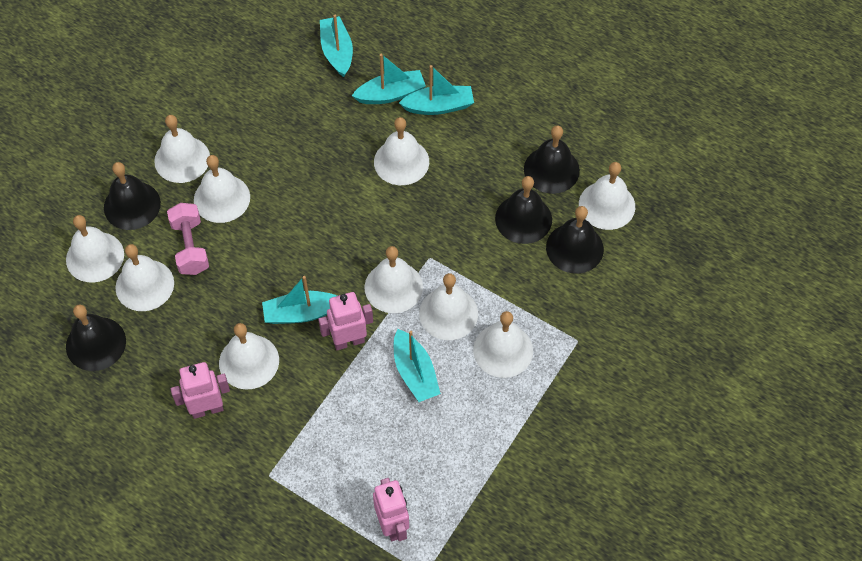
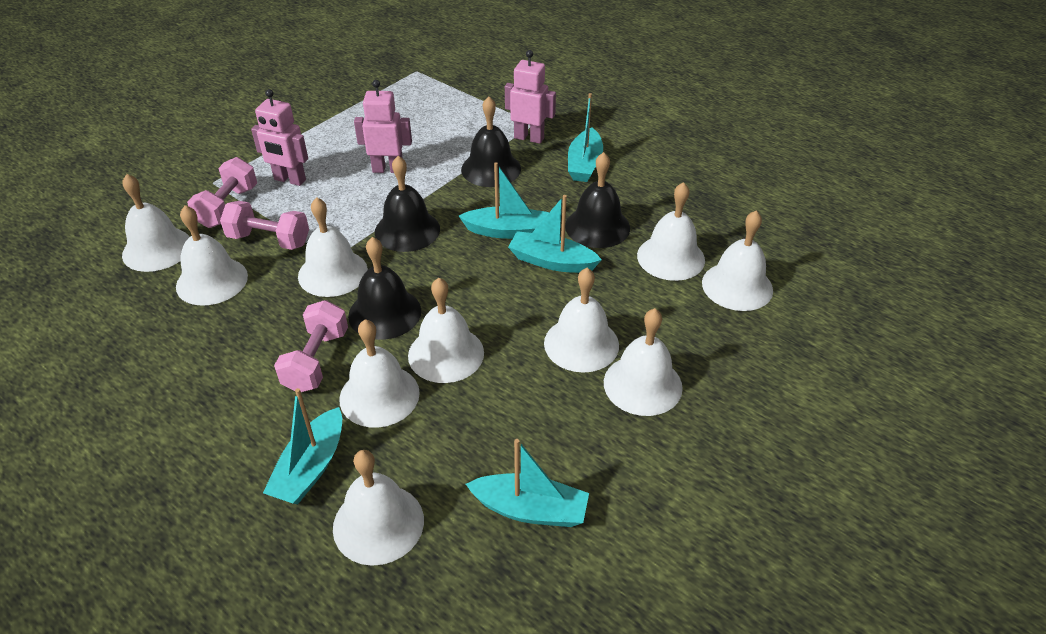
black bell: 5 -> 4
pink dumbbell: 1 -> 3

